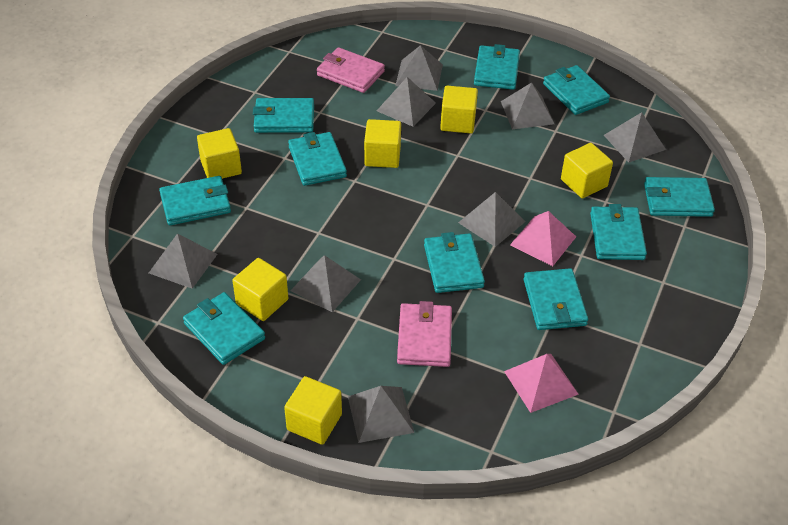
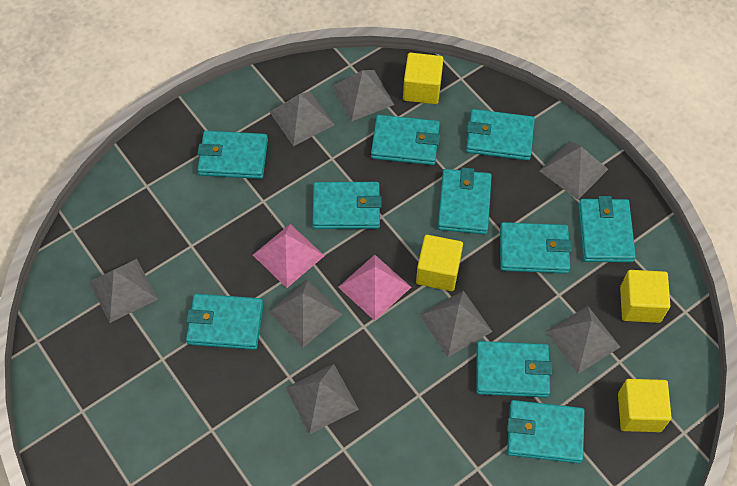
pink wallet: 2 -> 0
yellow cube: 6 -> 4

